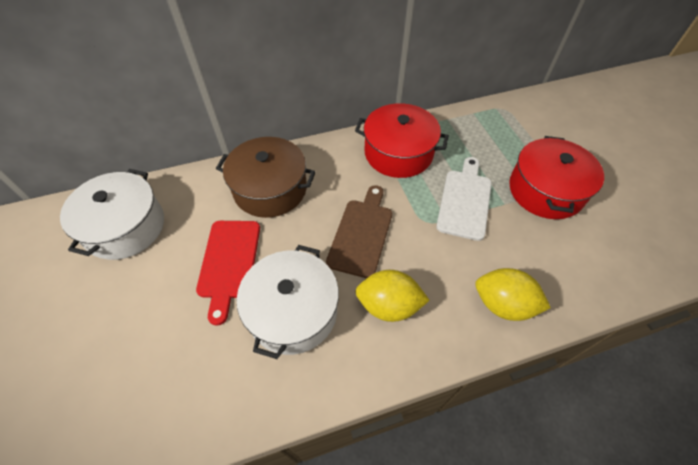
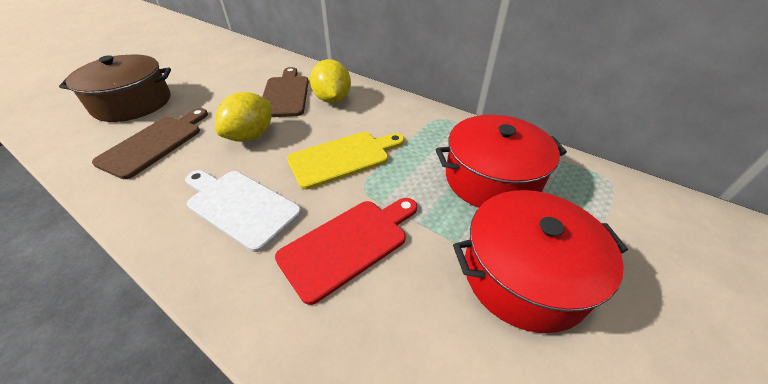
brown cutting board: 1 -> 2
white pot: 2 -> 0
yellow cutting board: 0 -> 1

